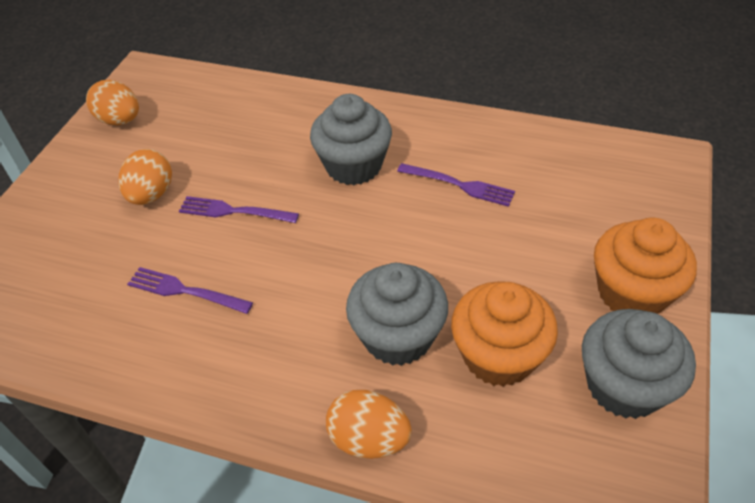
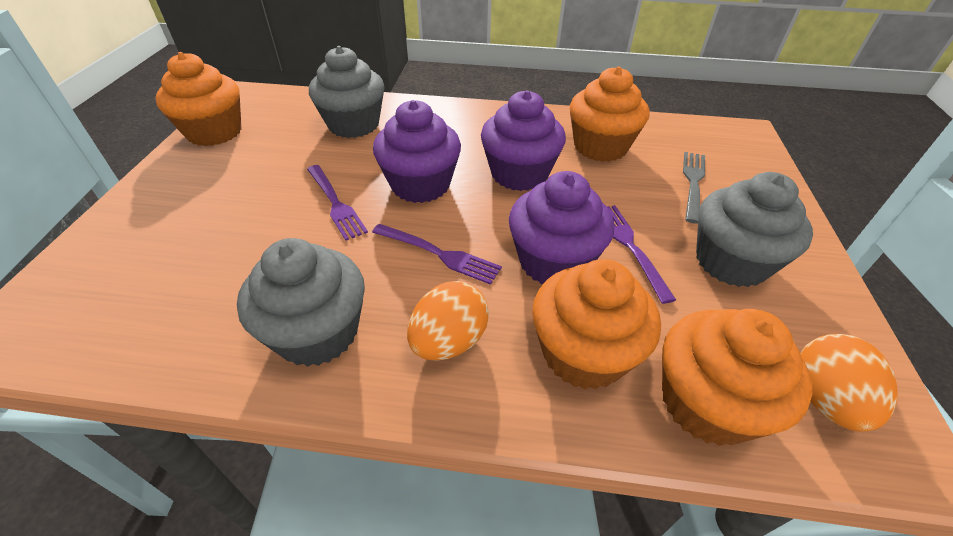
grey fork: 0 -> 1
orange cupcake: 2 -> 4
orange egg: 3 -> 2
purple cupcake: 0 -> 3

